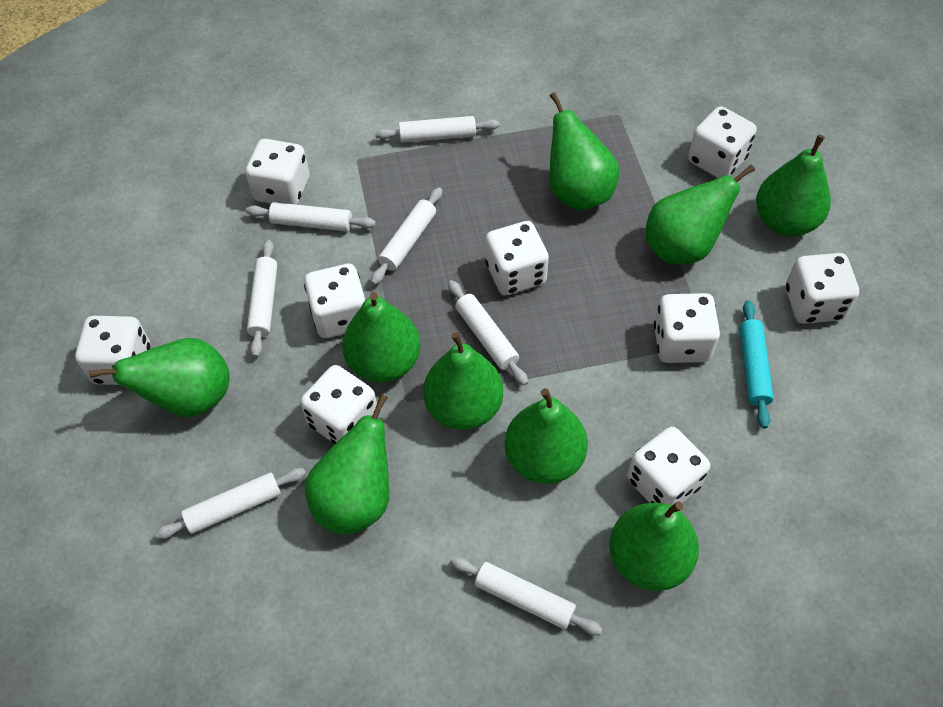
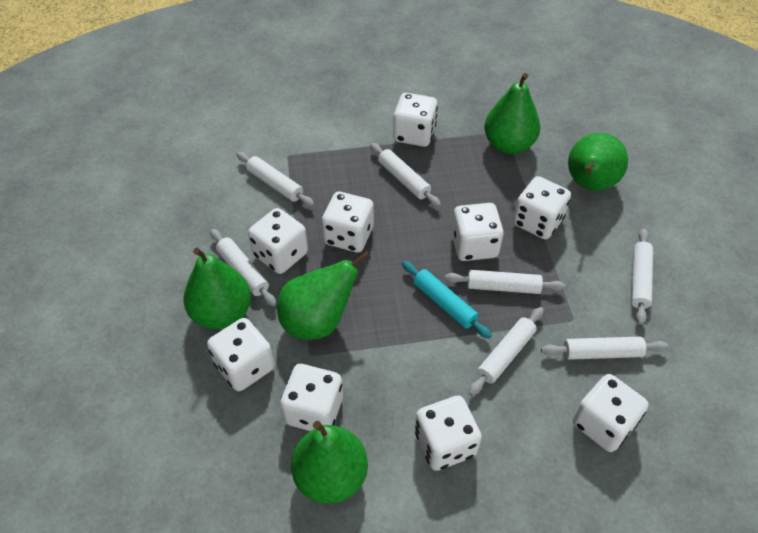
green pear: 9 -> 5

